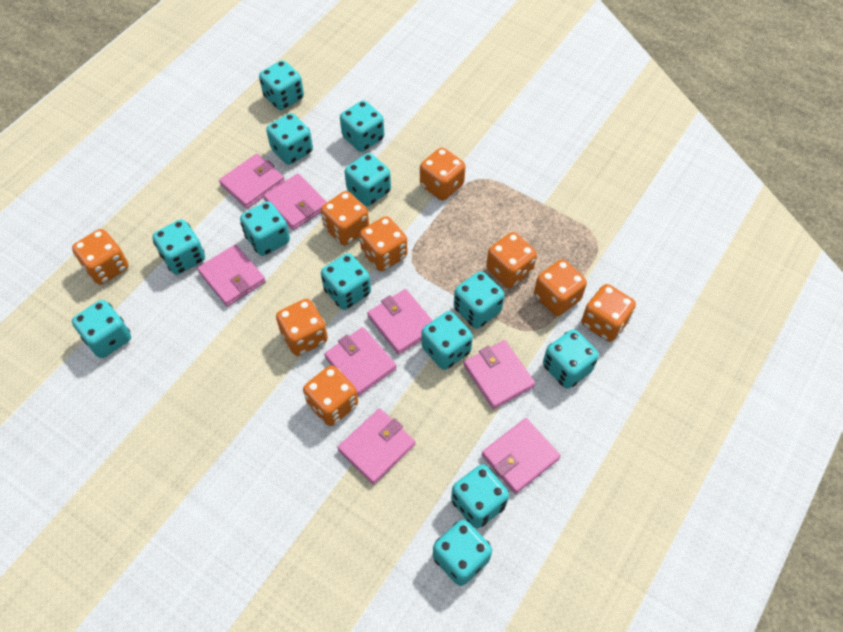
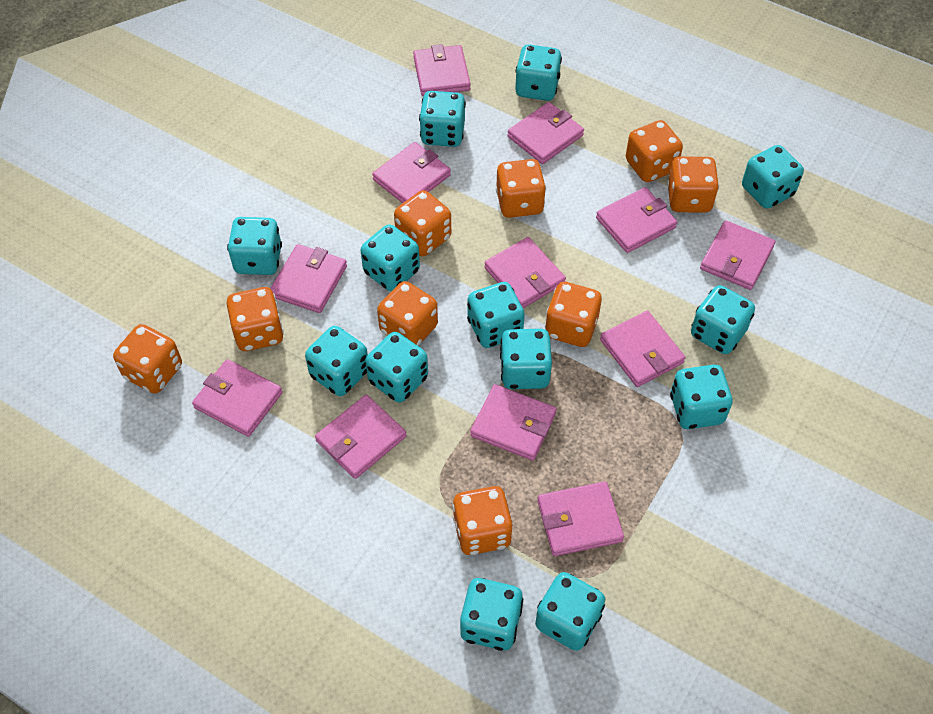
pink wallet: 8 -> 12

